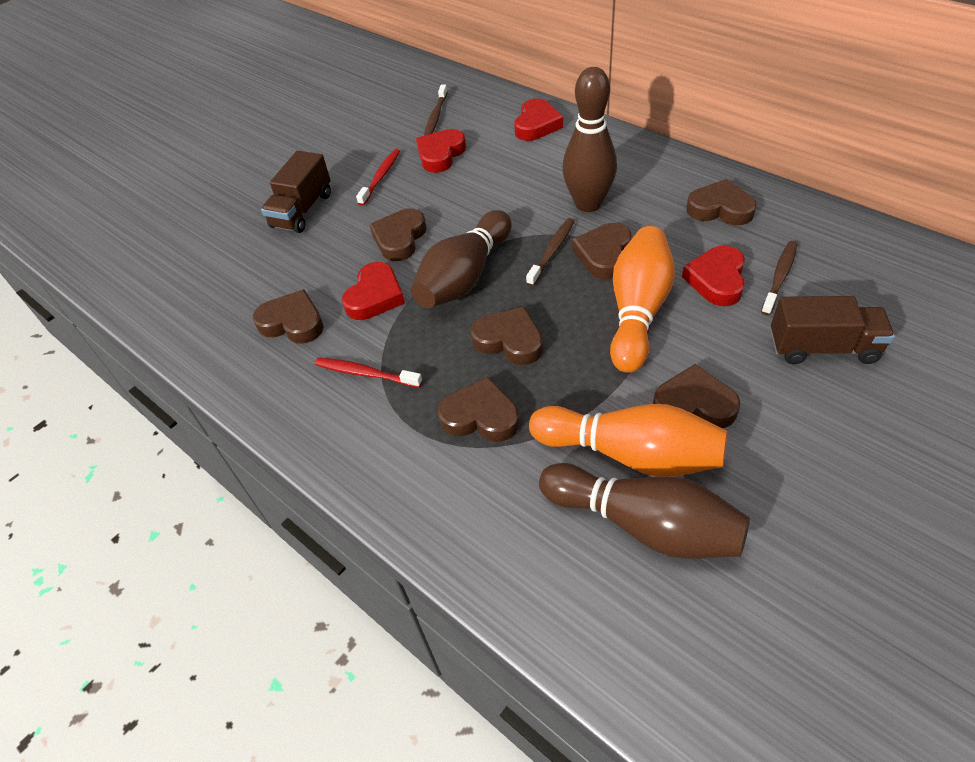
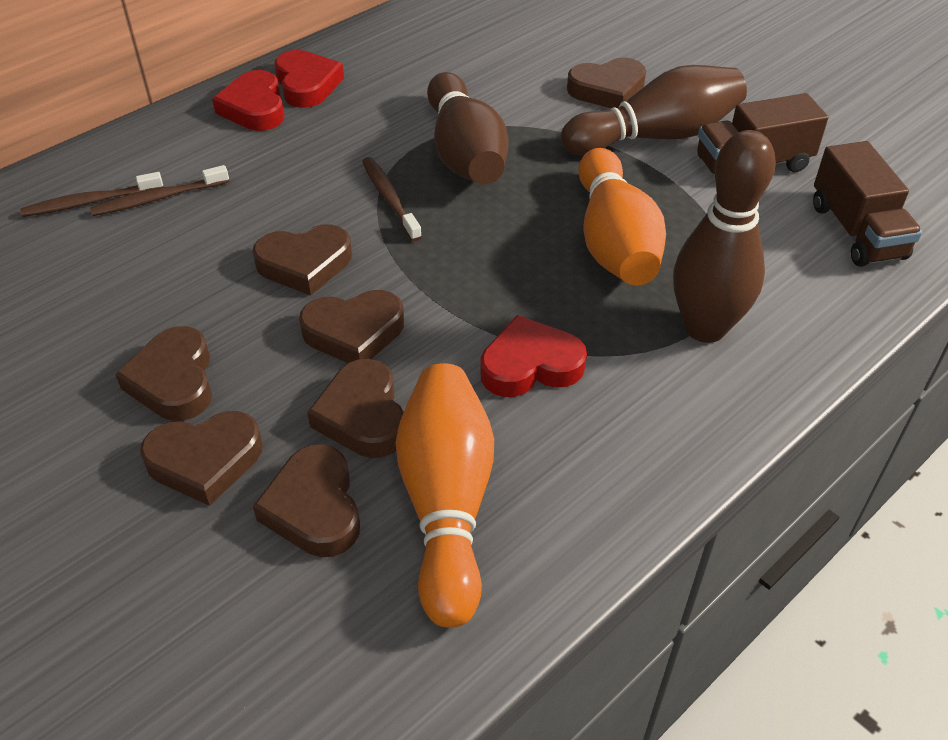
red heart: 4 -> 3
red toothbrush: 2 -> 0

